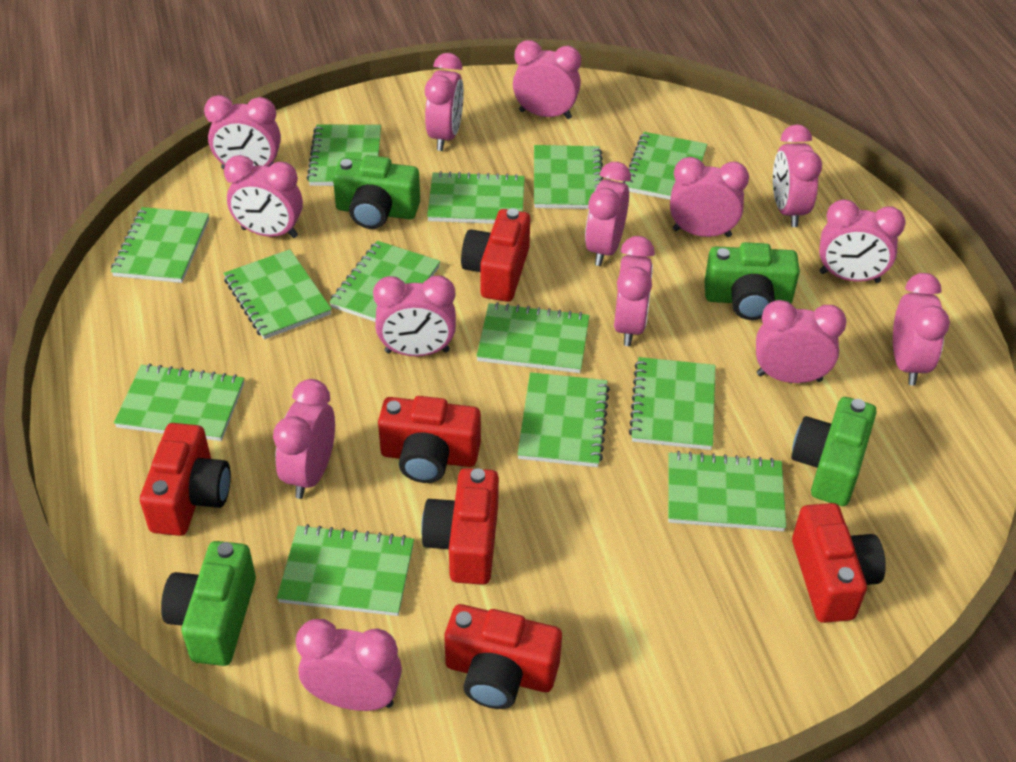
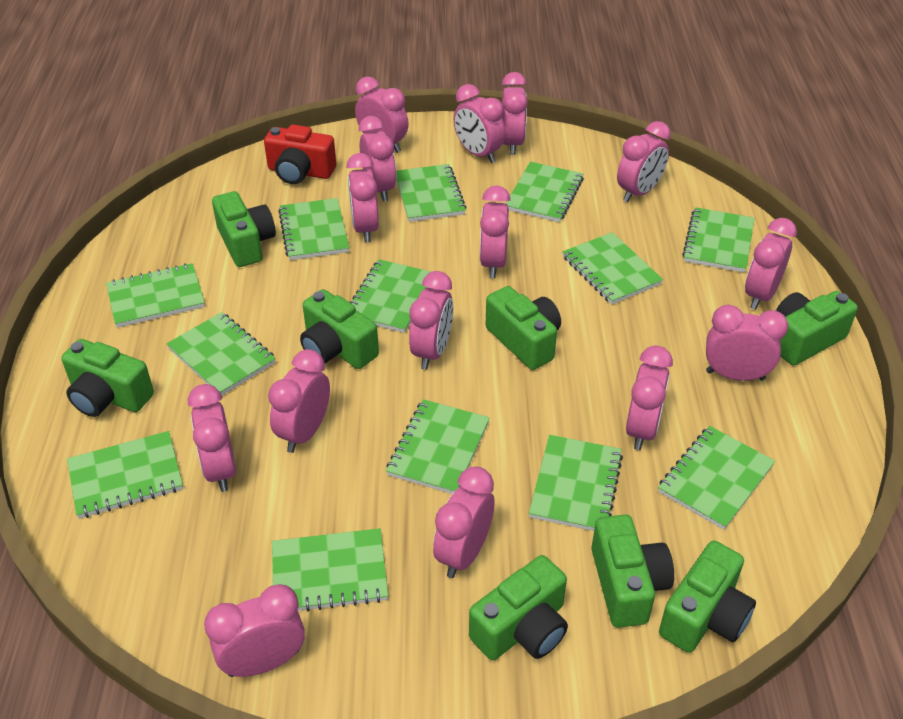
green camera: 4 -> 8
pink clock: 14 -> 15
red camera: 6 -> 1

